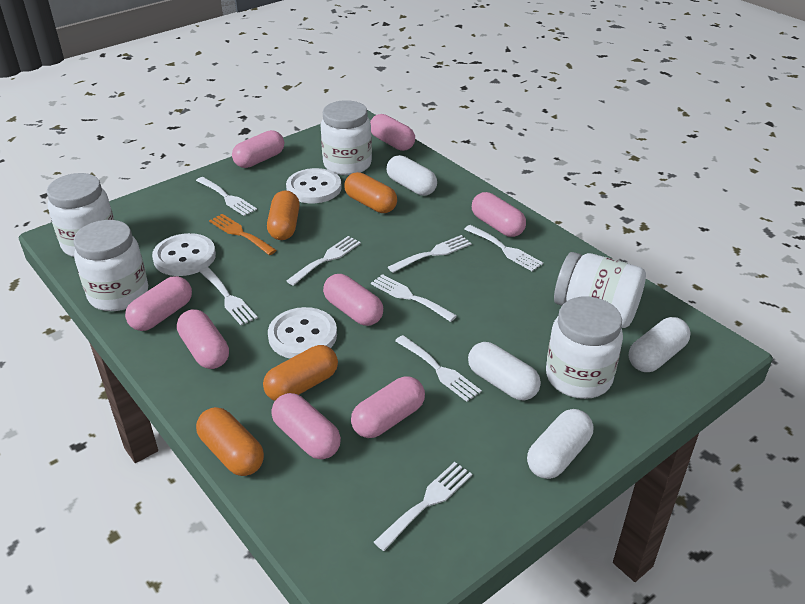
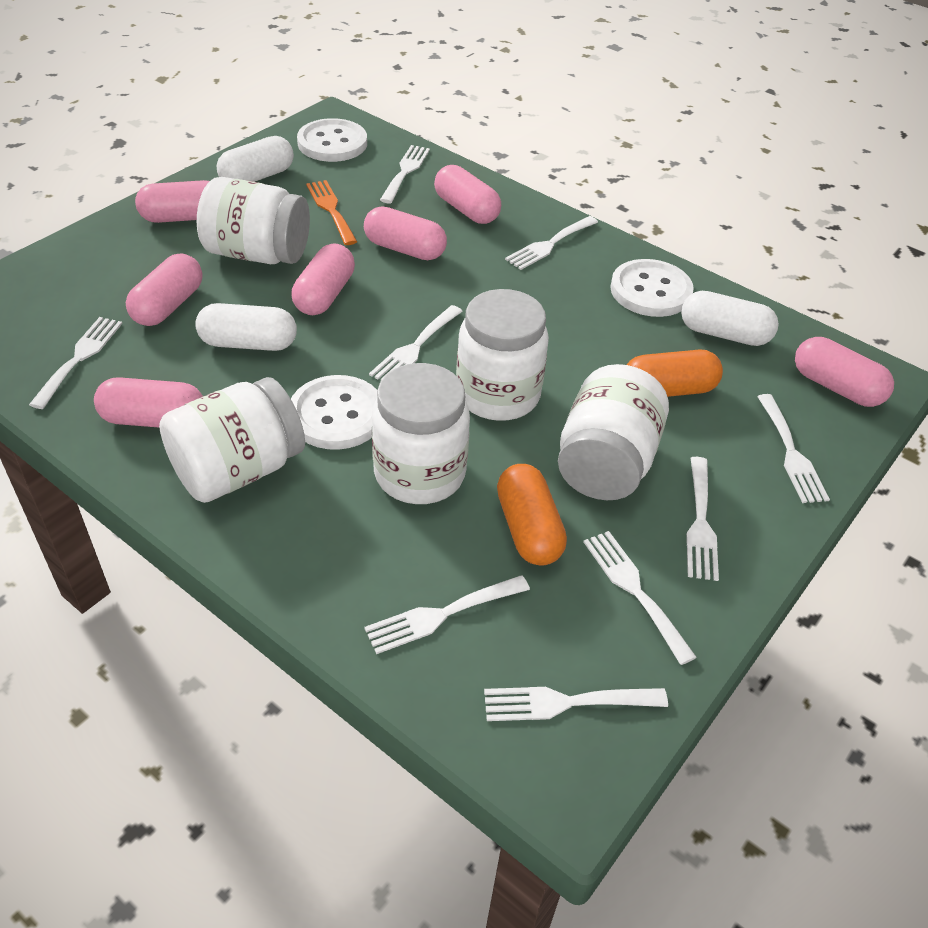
orange capsule: 4 -> 2
pink capsule: 8 -> 7
white capsule: 4 -> 3
white fork: 8 -> 9

